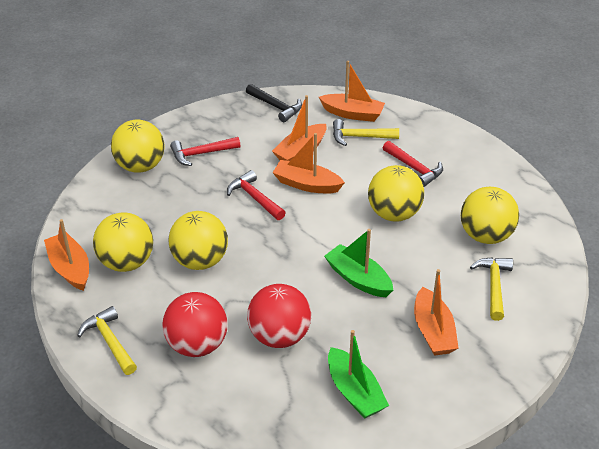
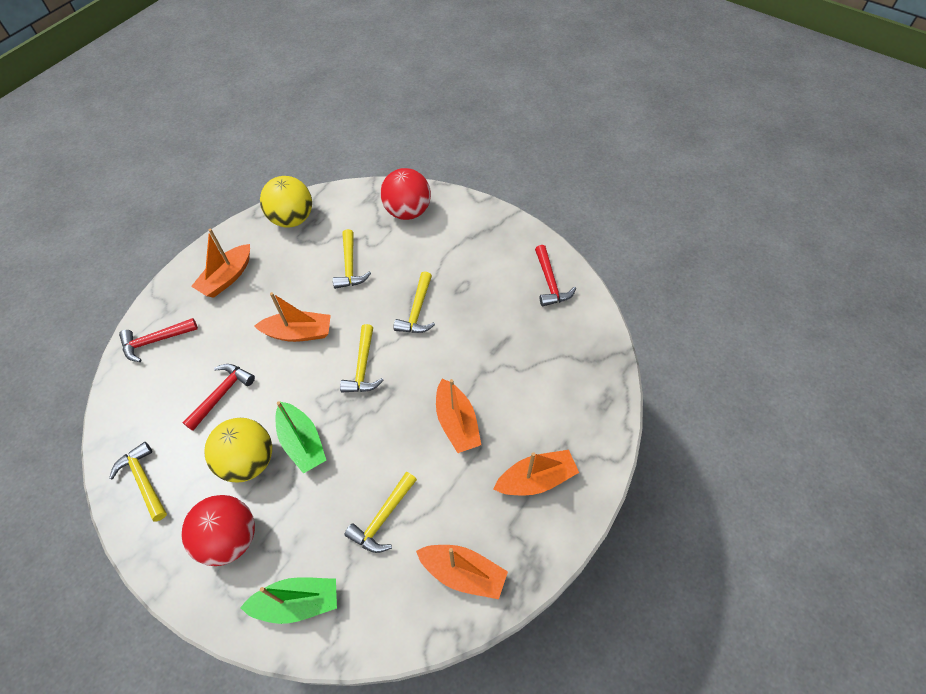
black hammer: 1 -> 0
yellow ball: 5 -> 2
yellow hammer: 3 -> 5

